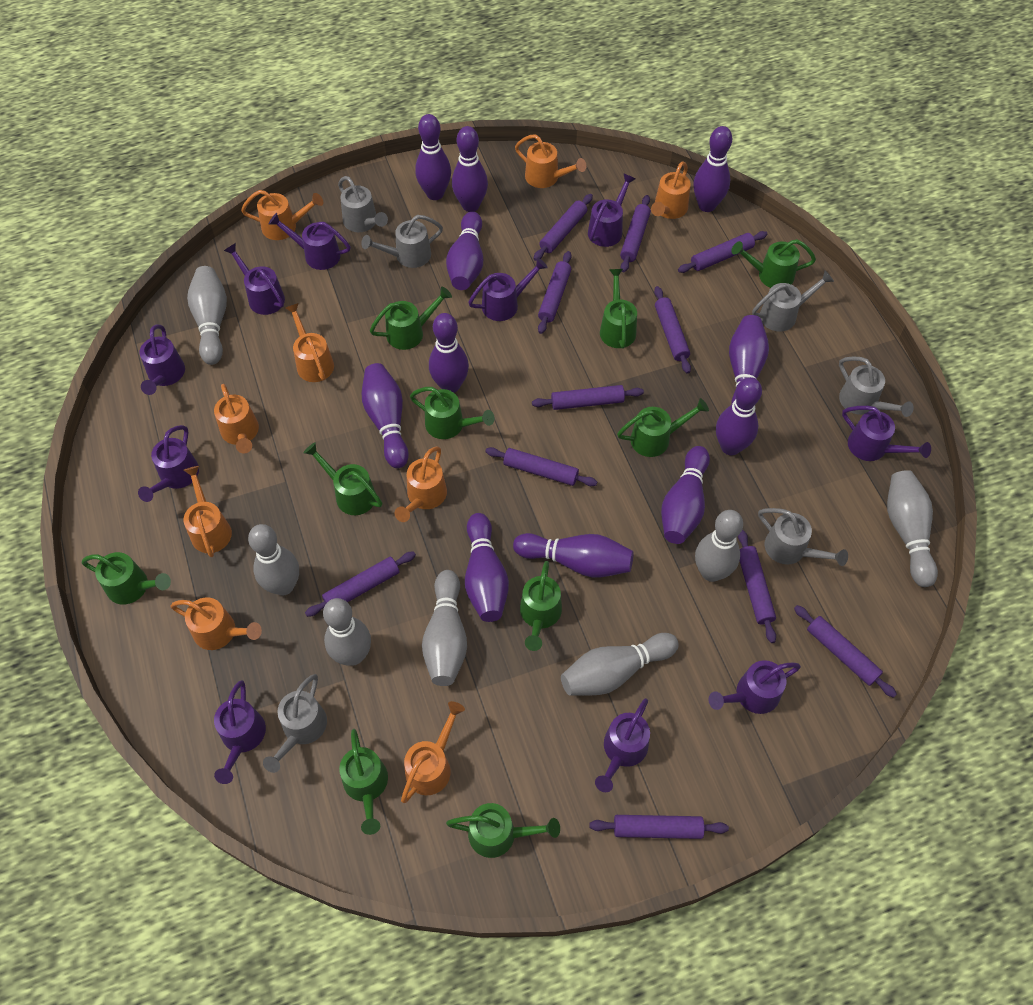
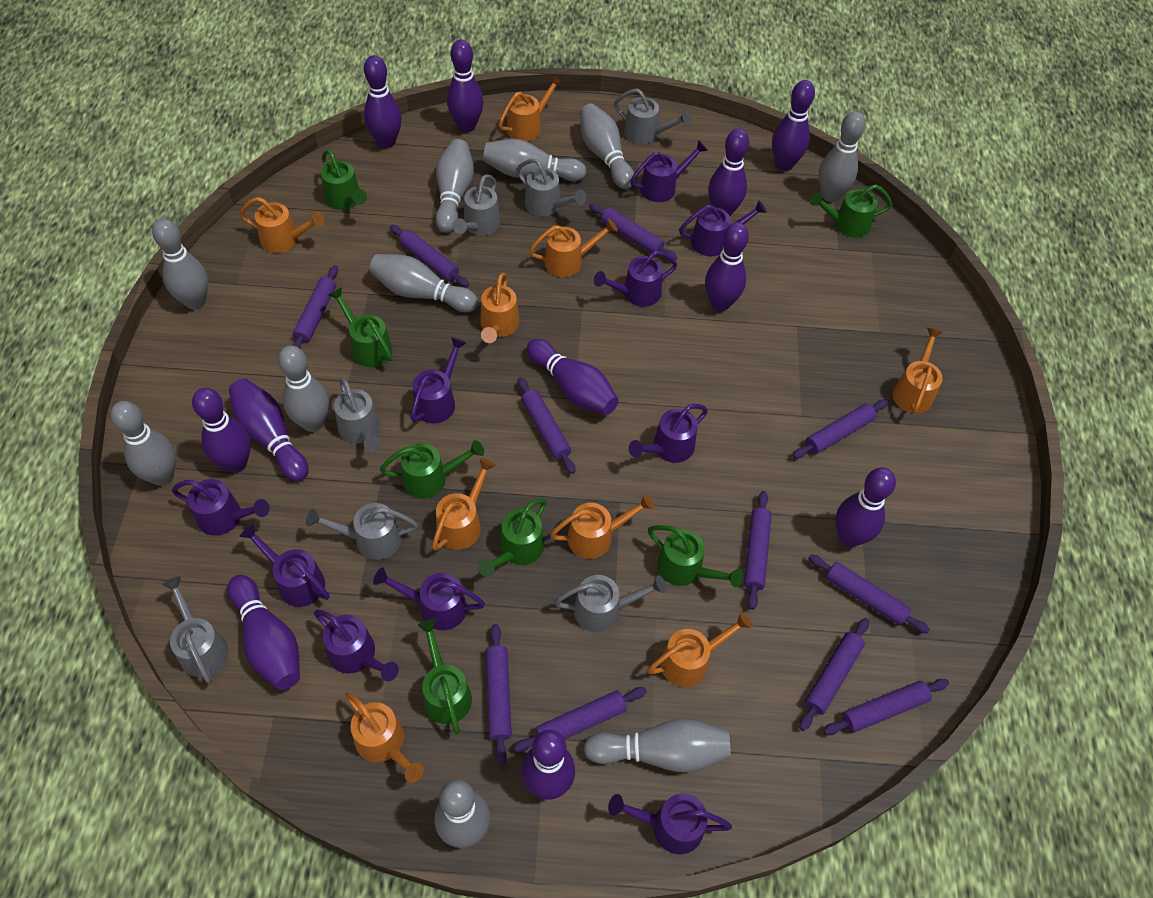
green watering can: 10 -> 7
grey bowling pin: 7 -> 10
grey watering can: 6 -> 7

